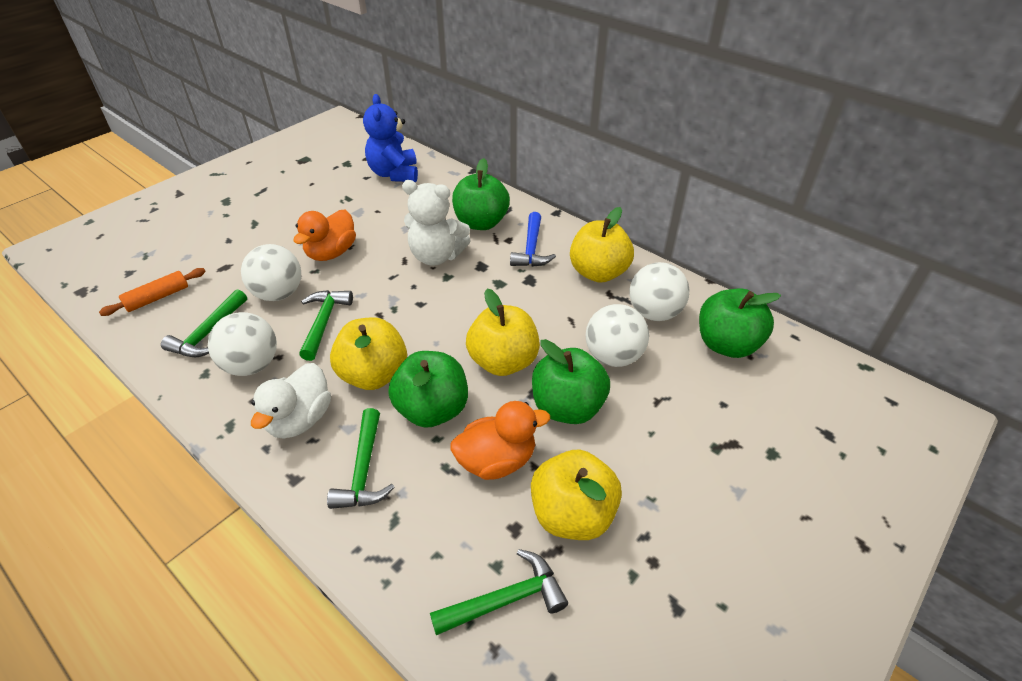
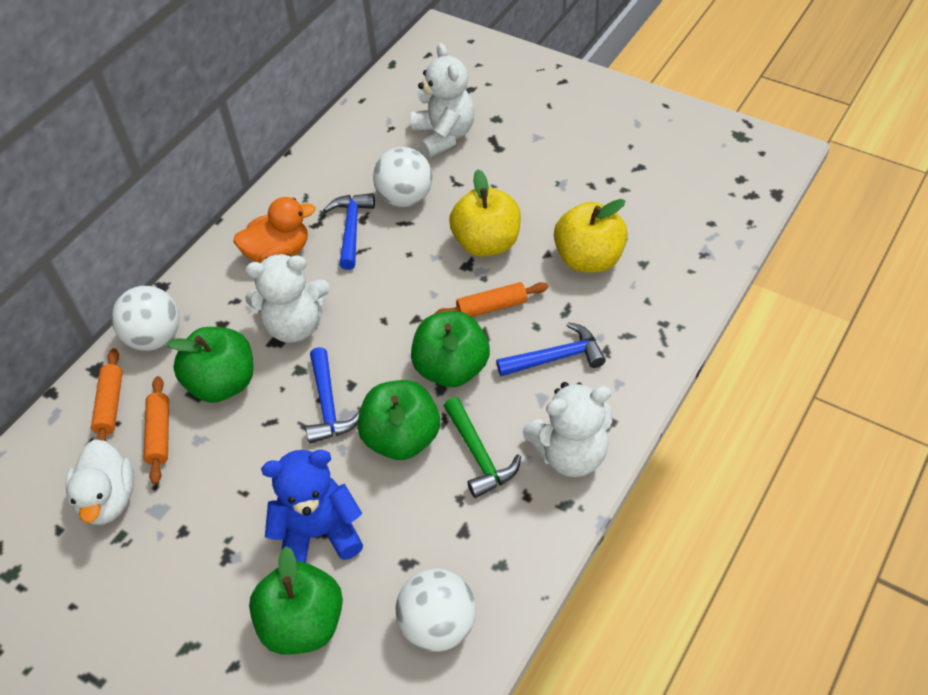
blue hammer: 1 -> 3
green hammer: 4 -> 1
orange duck: 2 -> 1
orange rolling pin: 1 -> 3
white ball: 4 -> 3
white teddy bear: 1 -> 3
yellow apple: 4 -> 2

